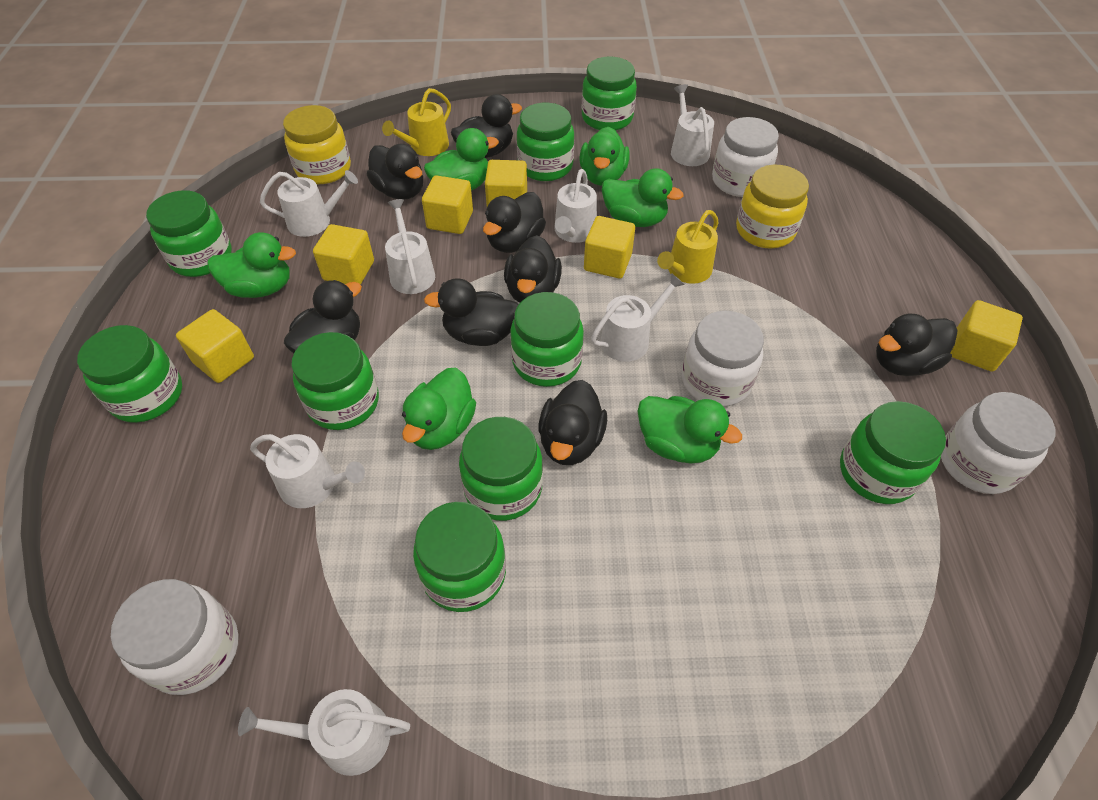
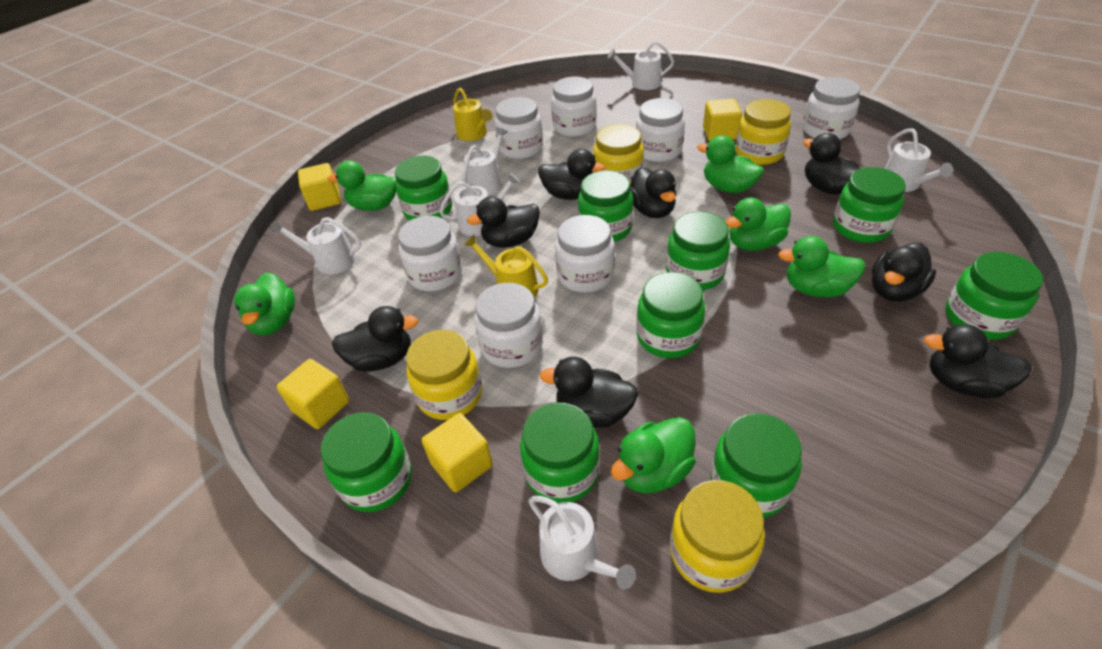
white jar: 4 -> 7
white watering can: 7 -> 6
yellow cube: 6 -> 4
yellow jar: 2 -> 4

